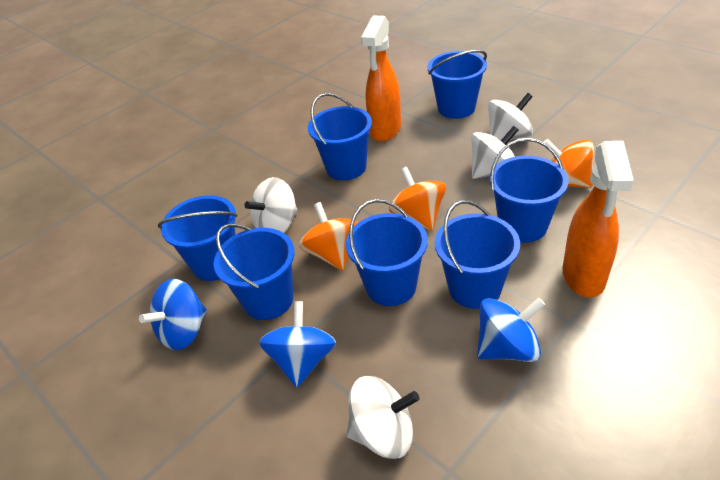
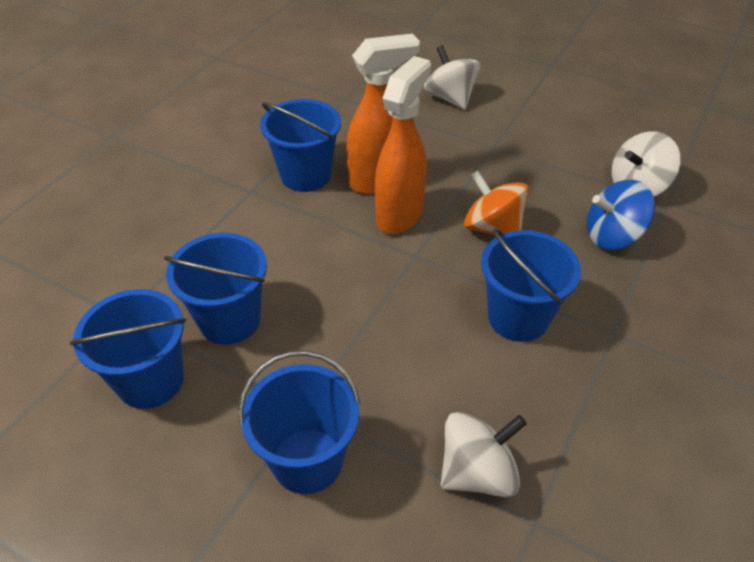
blue bucket: 7 -> 5
blue spinning top: 3 -> 1
orange spinning top: 3 -> 1
white spinning top: 4 -> 3

